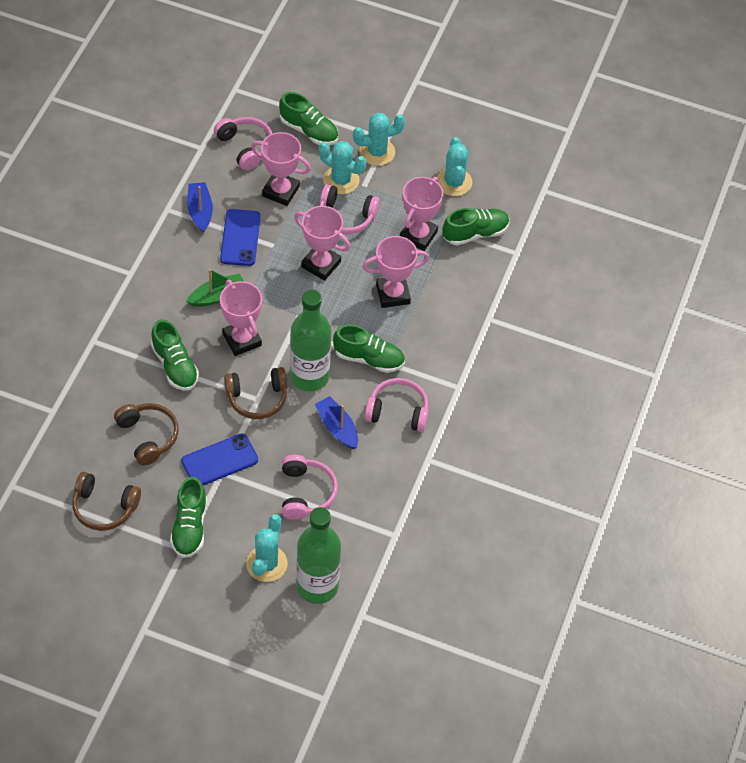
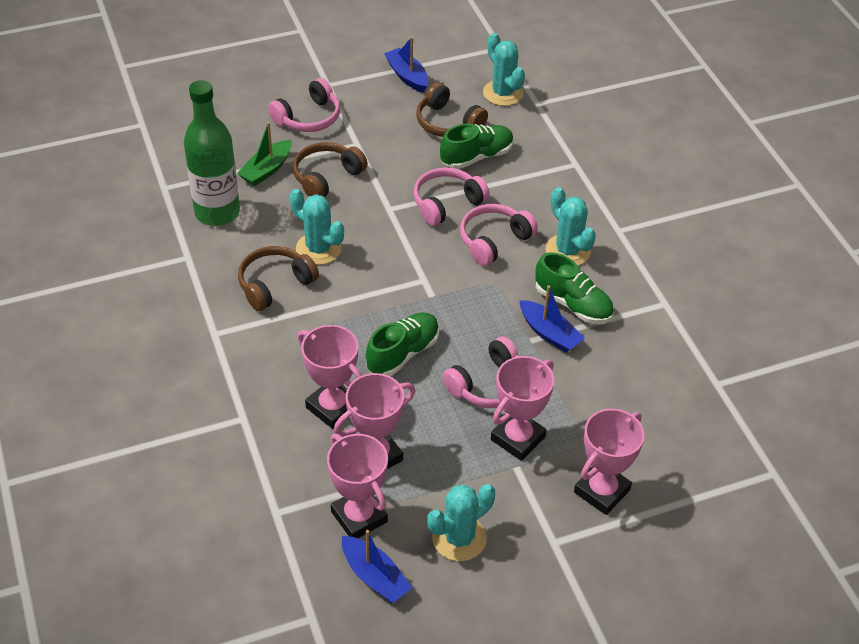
blue boat: 2 -> 3
blue phone: 2 -> 0
green bottle: 2 -> 1
green shoe: 5 -> 3

